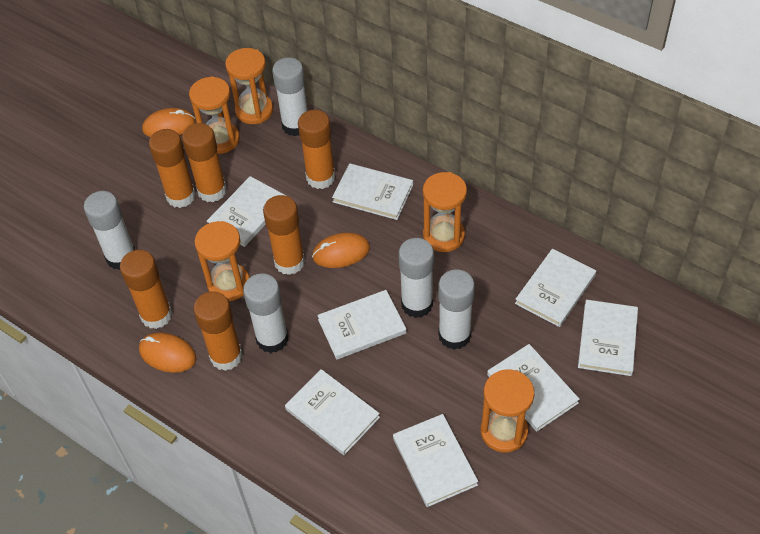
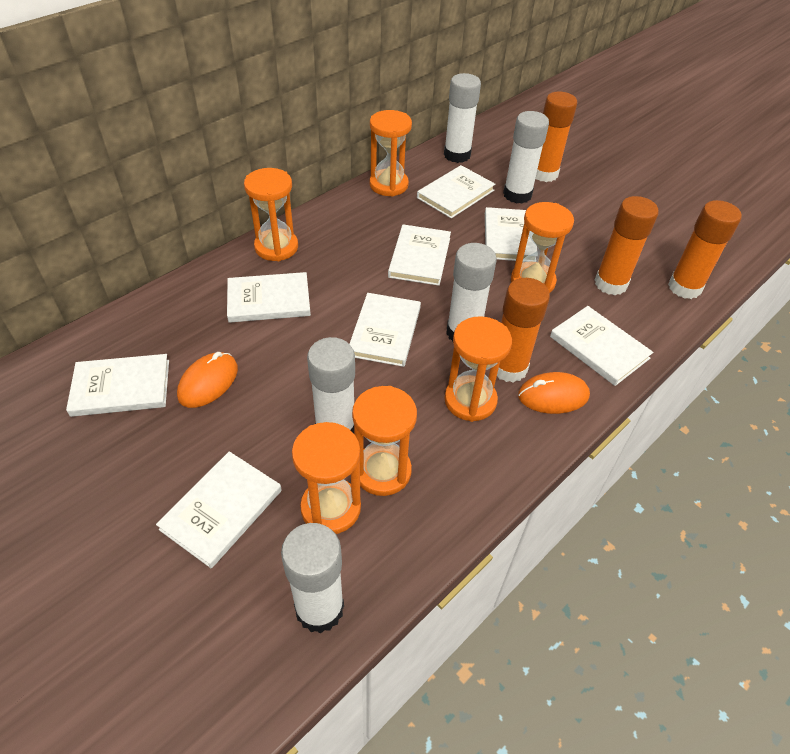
orange glue stick: 6 -> 4
orange hourglass: 5 -> 6
orange mouse: 3 -> 2

